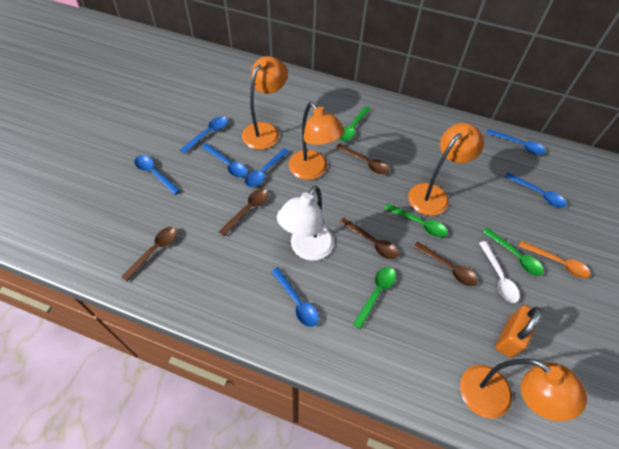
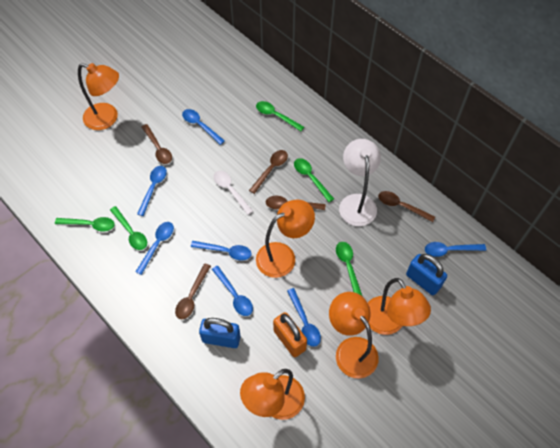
blue padlock: 0 -> 2
green spoon: 4 -> 5
orange lamp: 4 -> 5
orange spoon: 1 -> 0

